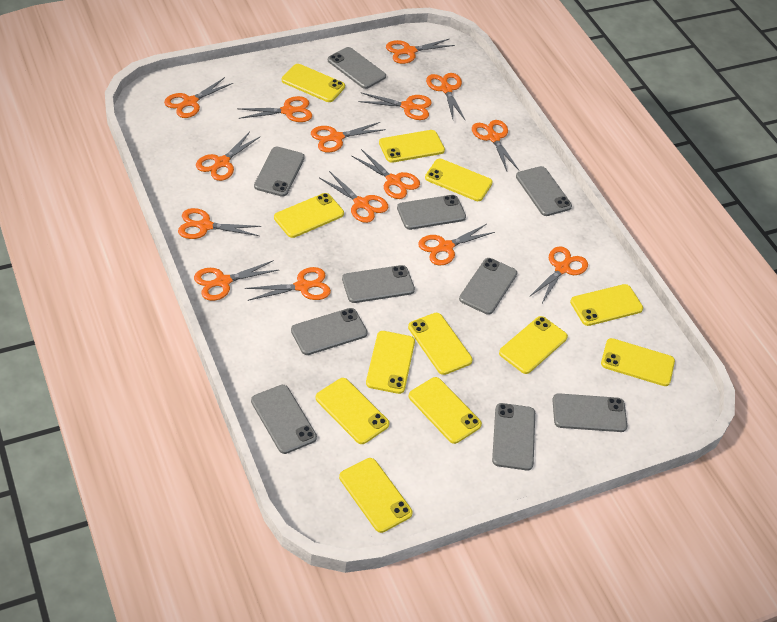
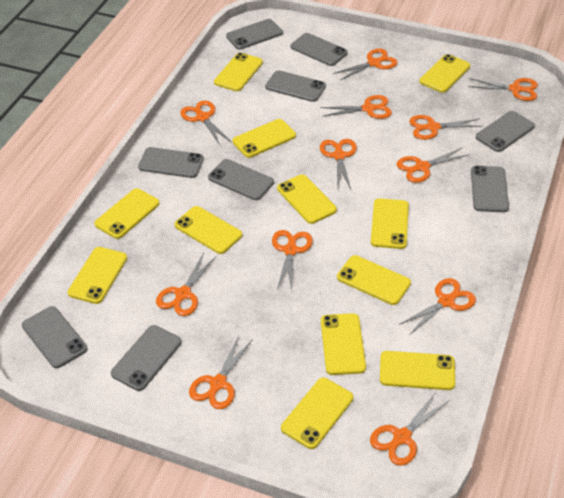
grey phone: 10 -> 9
orange scissors: 15 -> 12

